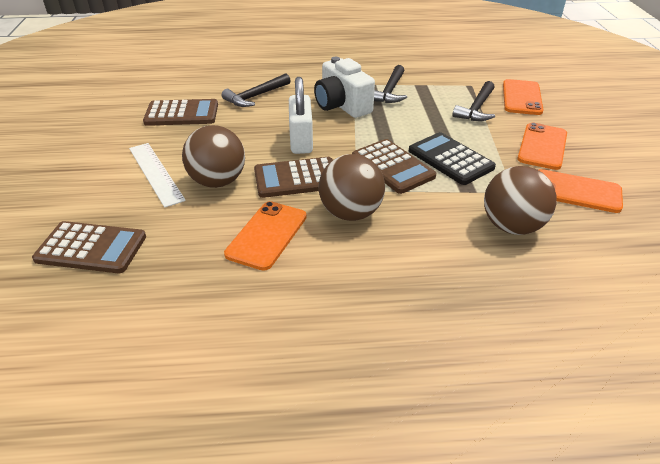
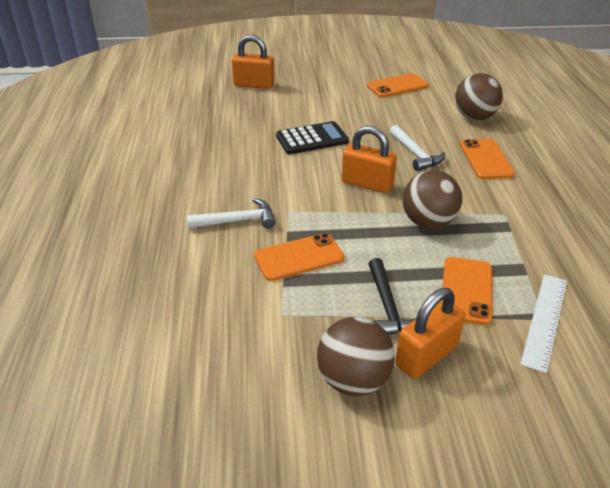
black hammer: 3 -> 1
brown calculator: 4 -> 0
orange padlock: 0 -> 3
white camera: 1 -> 0
white hammer: 0 -> 2
white padlock: 1 -> 0

